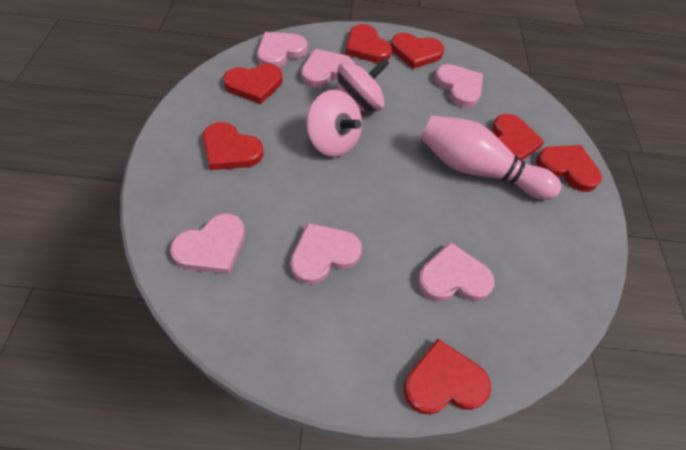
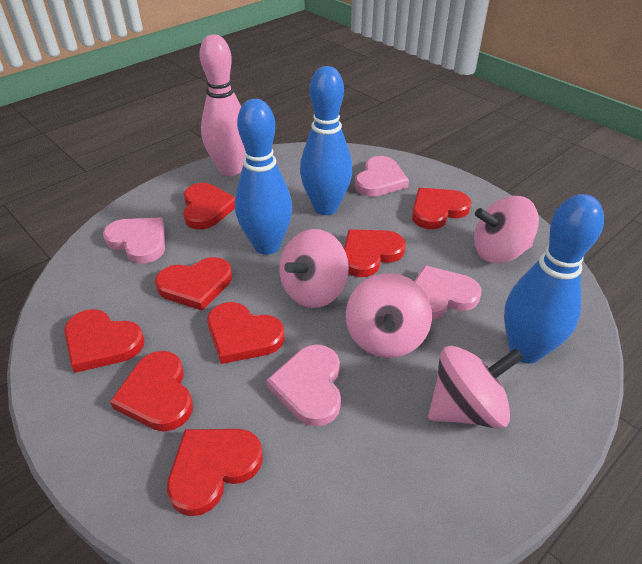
blue bowling pin: 0 -> 3
pink heart: 6 -> 4
pink spinning top: 2 -> 4
red heart: 7 -> 8

